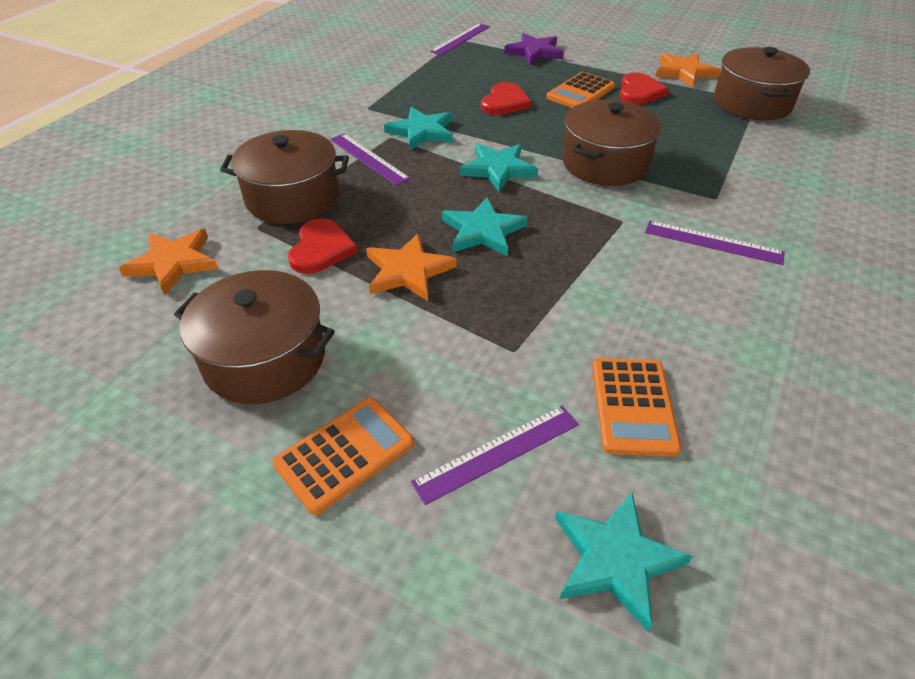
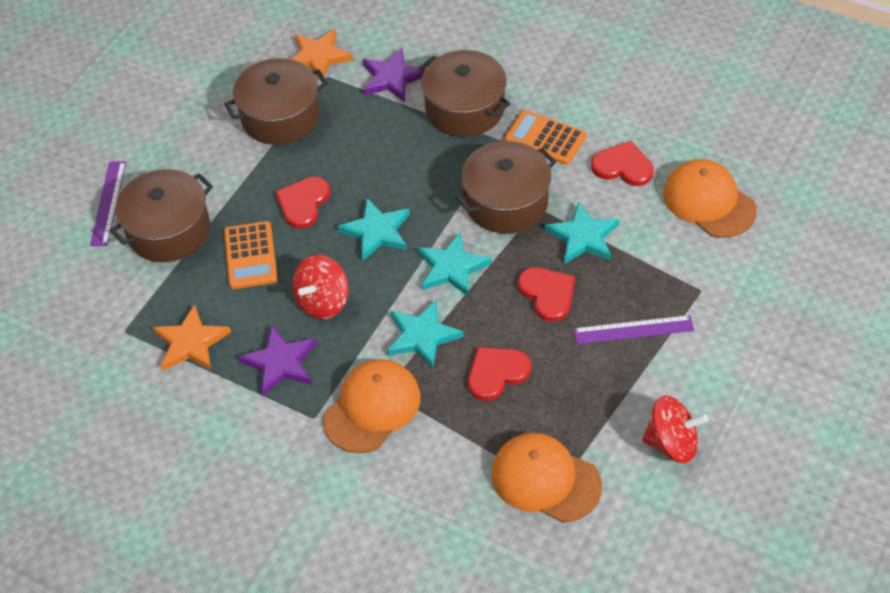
orange calculator: 3 -> 2
orange cap: 0 -> 3
orange star: 3 -> 2
purple ruler: 4 -> 2
purple star: 1 -> 2
red heart: 3 -> 4
red spinning top: 0 -> 2

